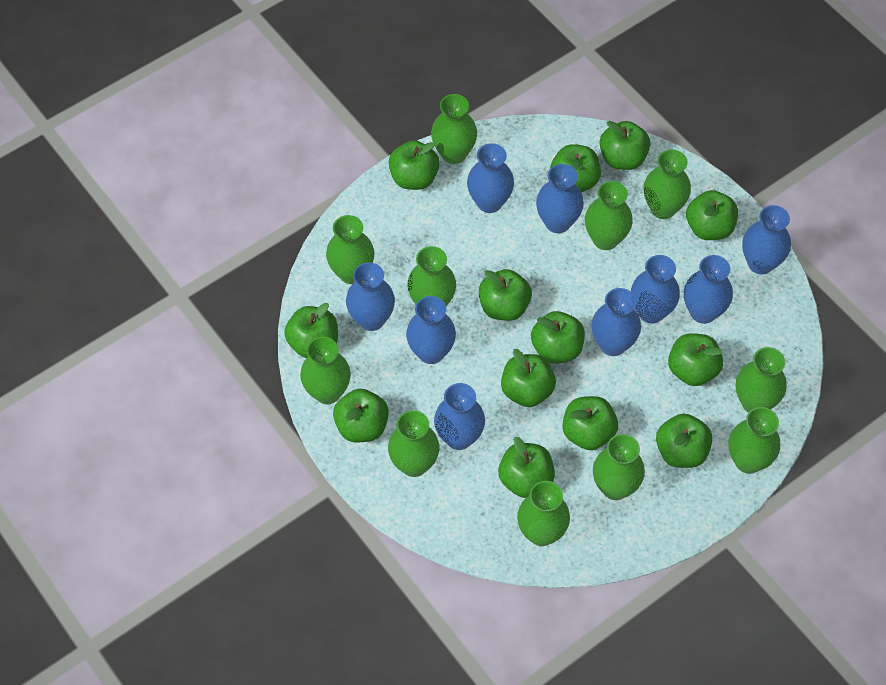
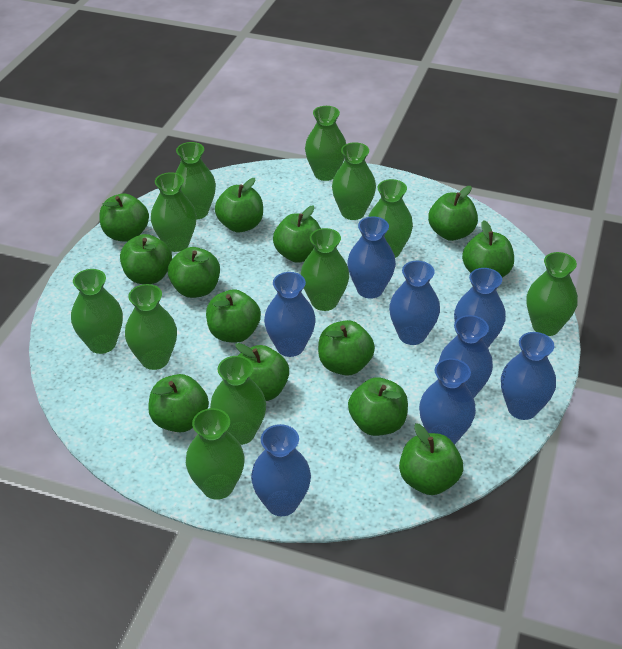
blue vase: 9 -> 8

